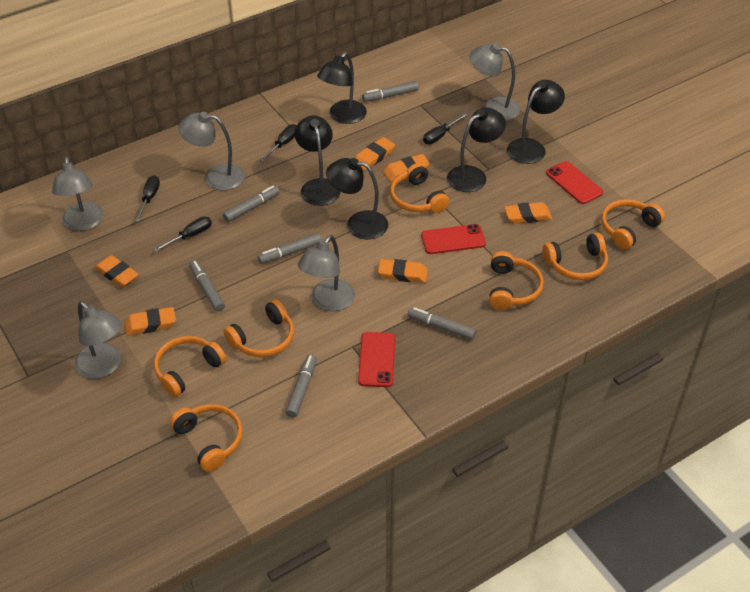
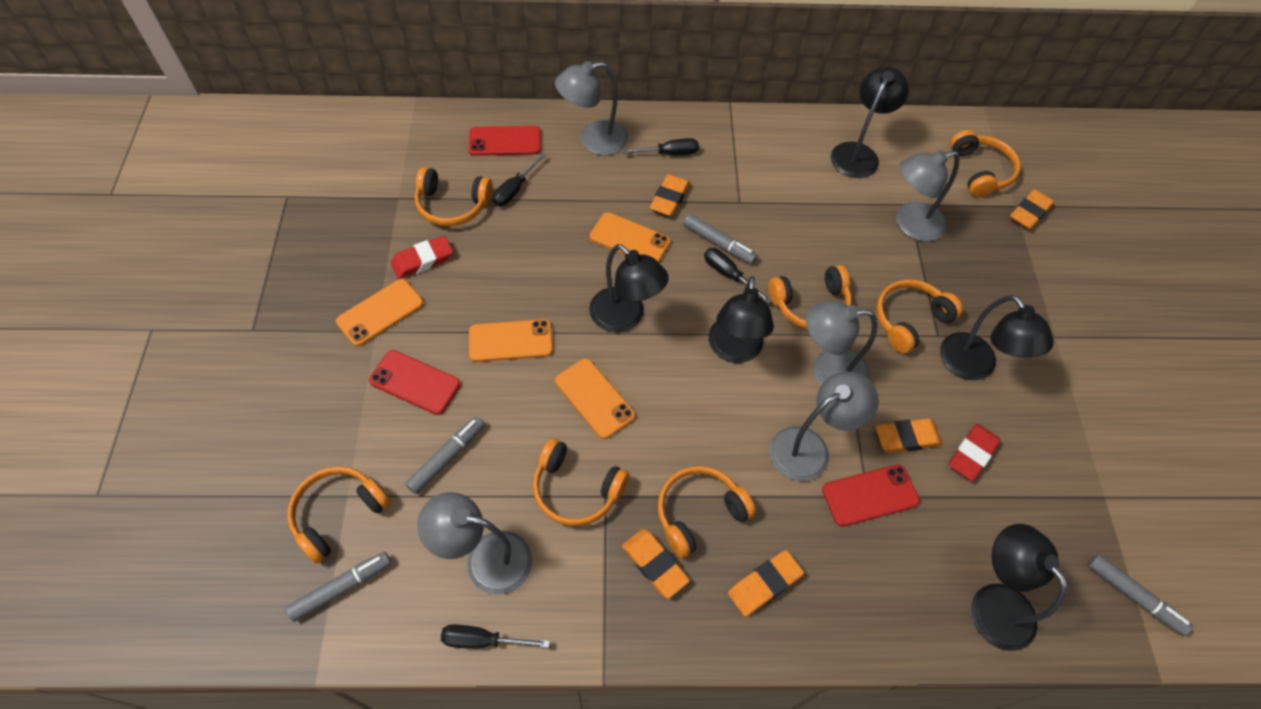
grey marker: 6 -> 4
orange eraser: 6 -> 5
orange phone: 0 -> 4
red eraser: 0 -> 2

